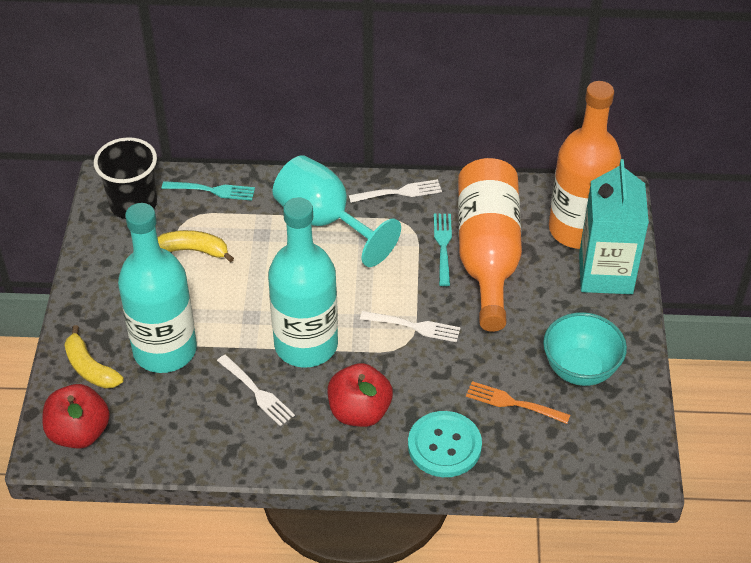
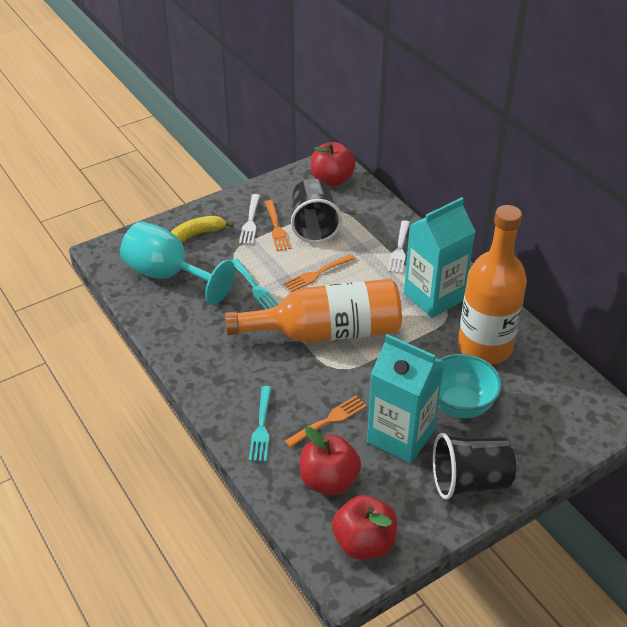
black cup: 1 -> 2
orange fork: 1 -> 3
red apple: 2 -> 3
turquoise bottle: 2 -> 0
turquoise button: 1 -> 0
turquoise carton: 1 -> 2
white fork: 3 -> 2
yellow banana: 2 -> 1

